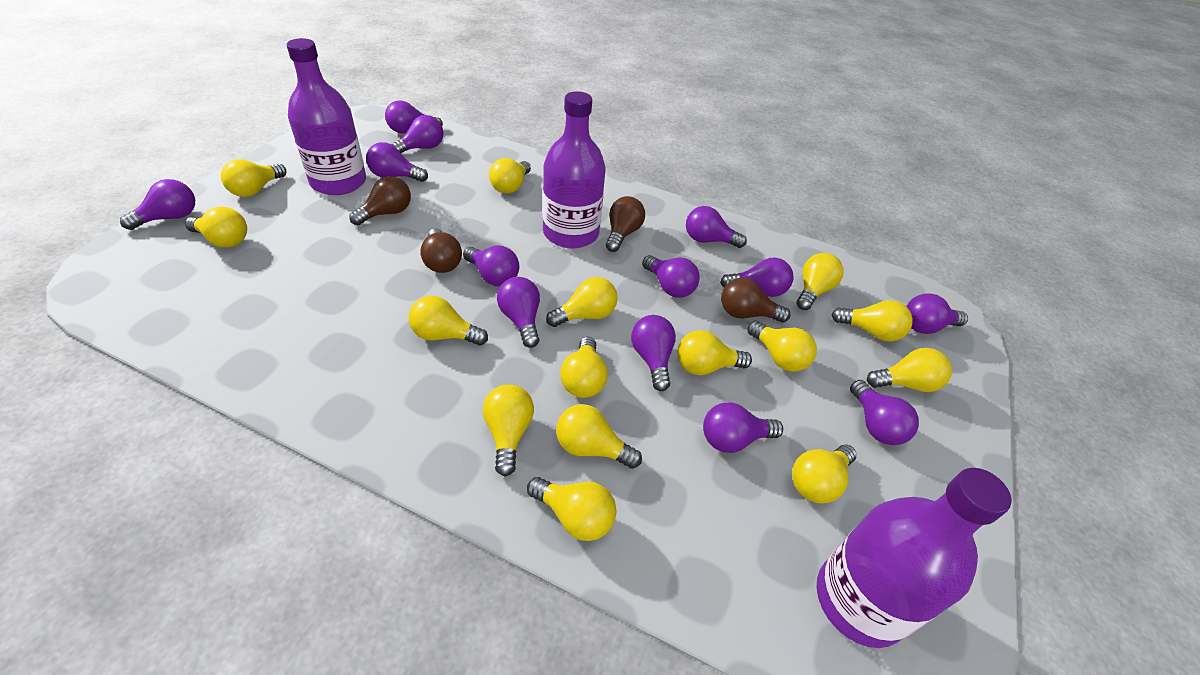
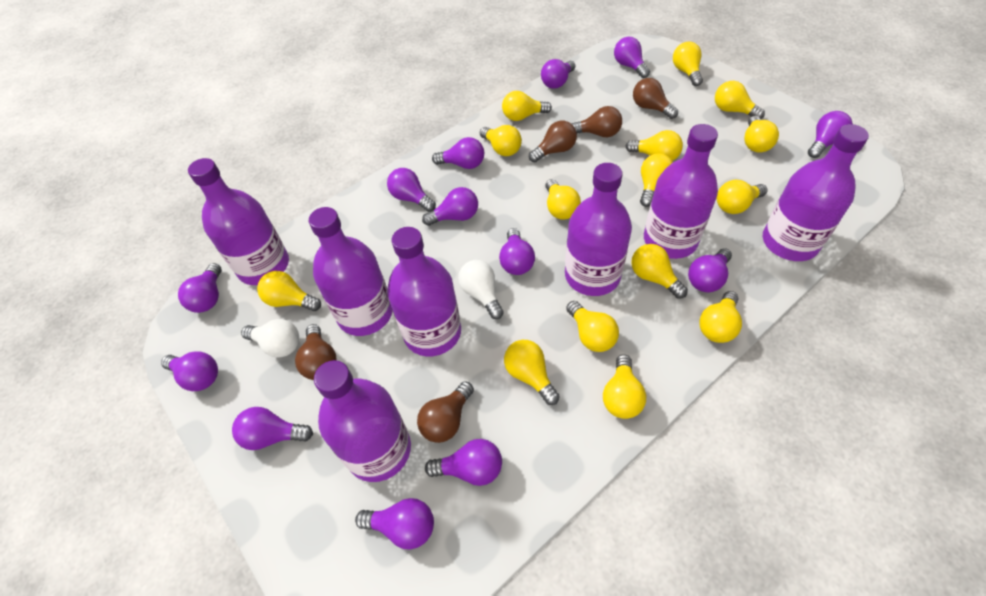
brown light bulb: 4 -> 5
purple bottle: 3 -> 7
white light bulb: 0 -> 2

